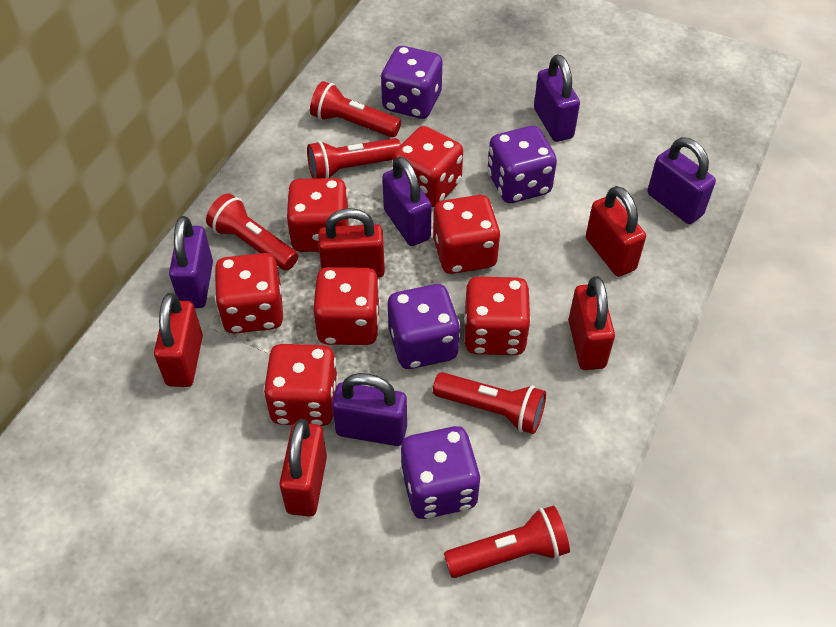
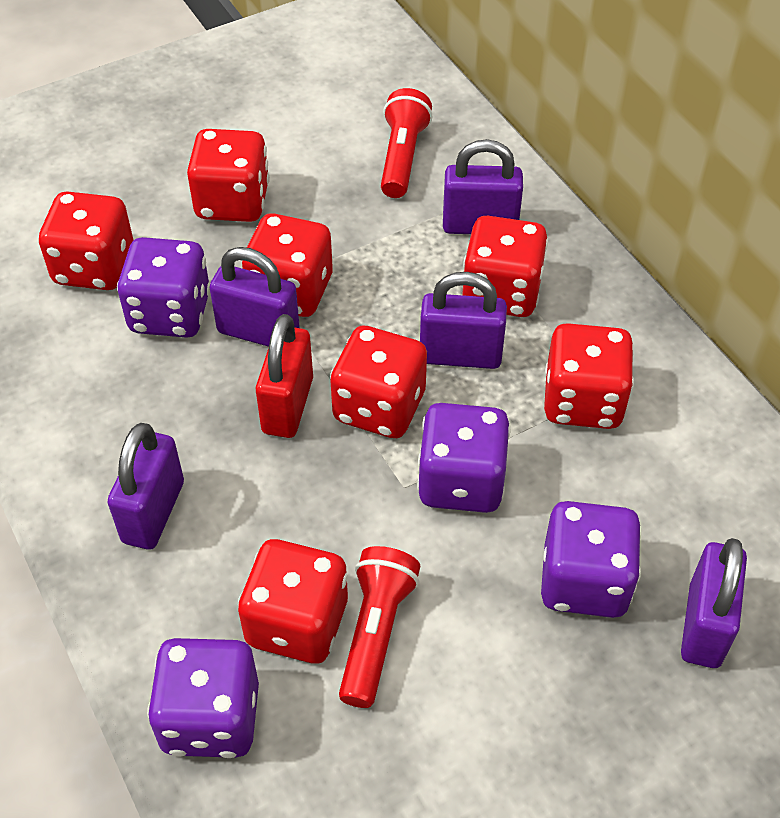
red flashlight: 5 -> 2
red padlock: 5 -> 1

